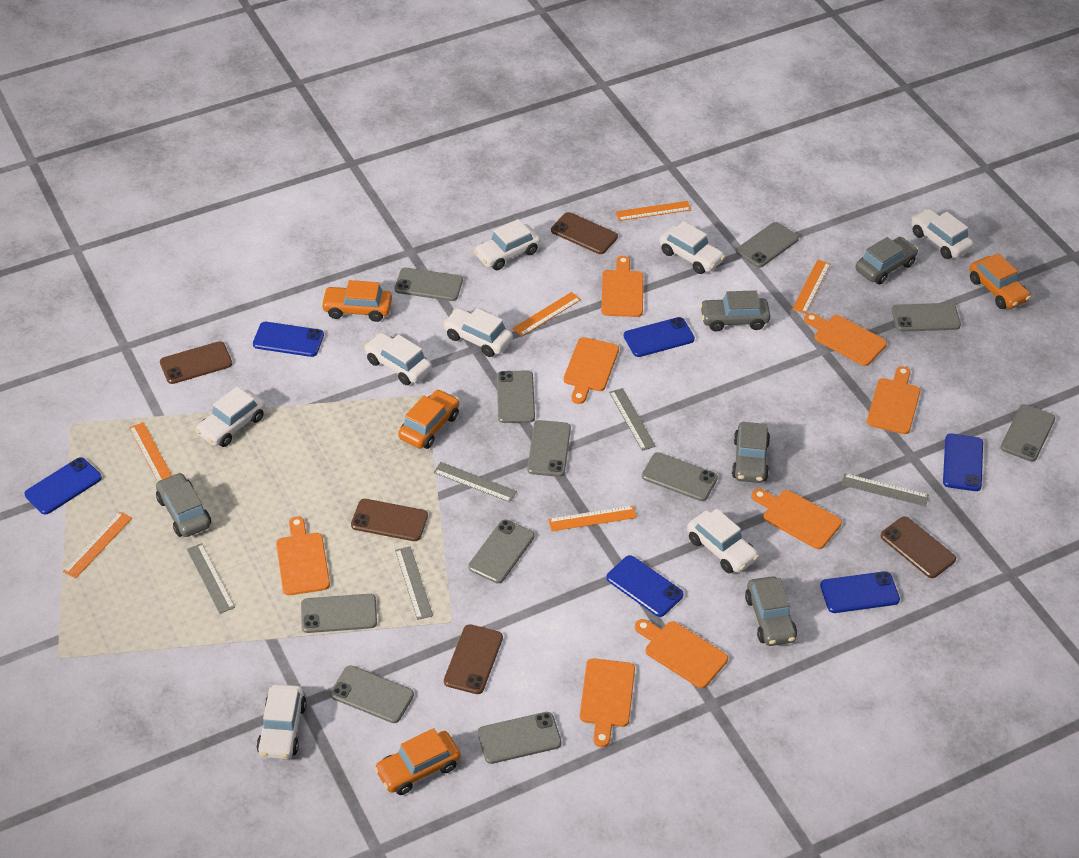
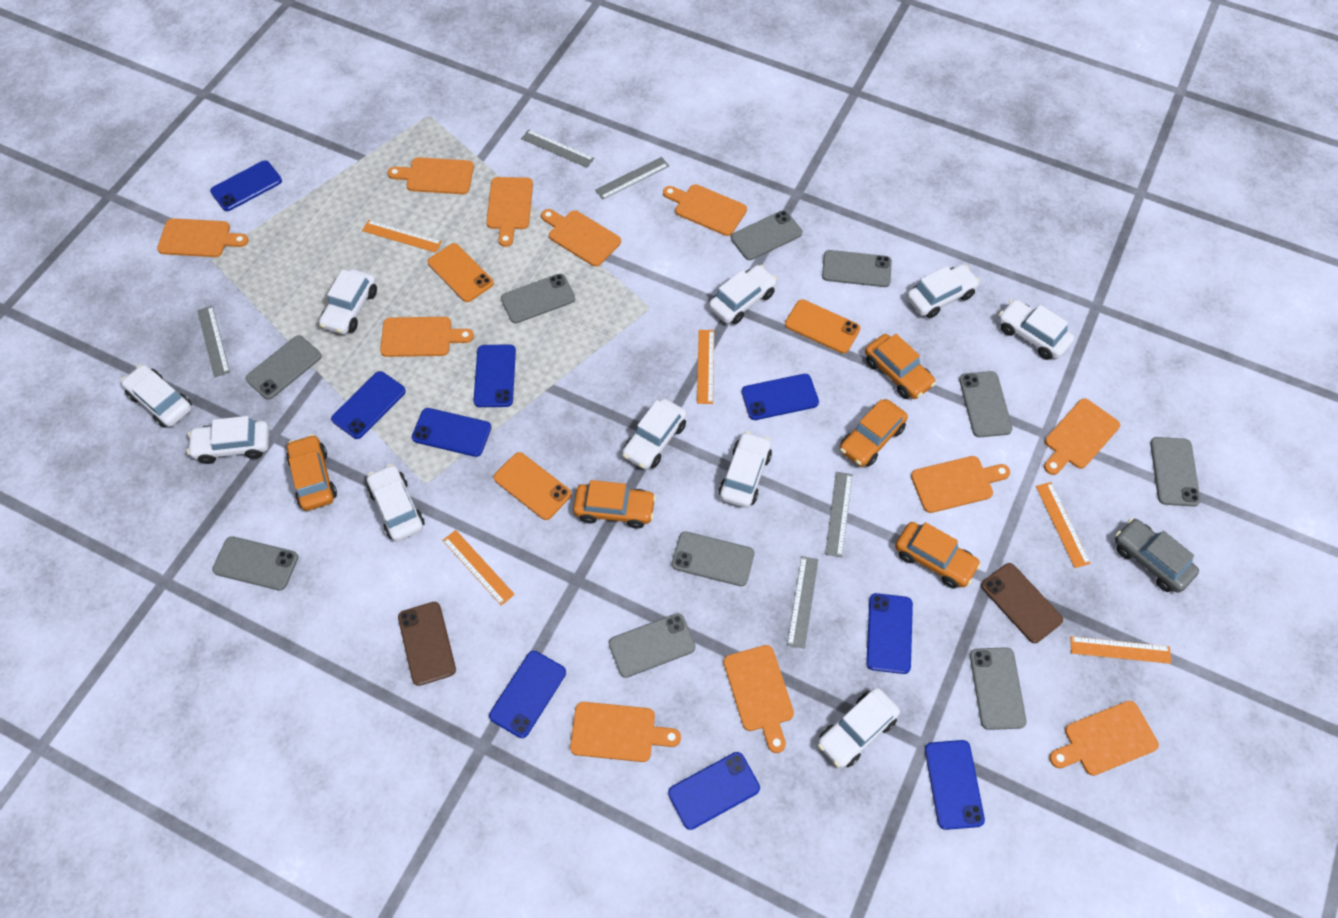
blue phone: 6 -> 9
brown phone: 5 -> 2
grey car: 5 -> 1
grey phone: 11 -> 10
orange car: 4 -> 5
orange cutting board: 8 -> 11
orange phone: 0 -> 3
orange ruler: 6 -> 5
white car: 8 -> 10

